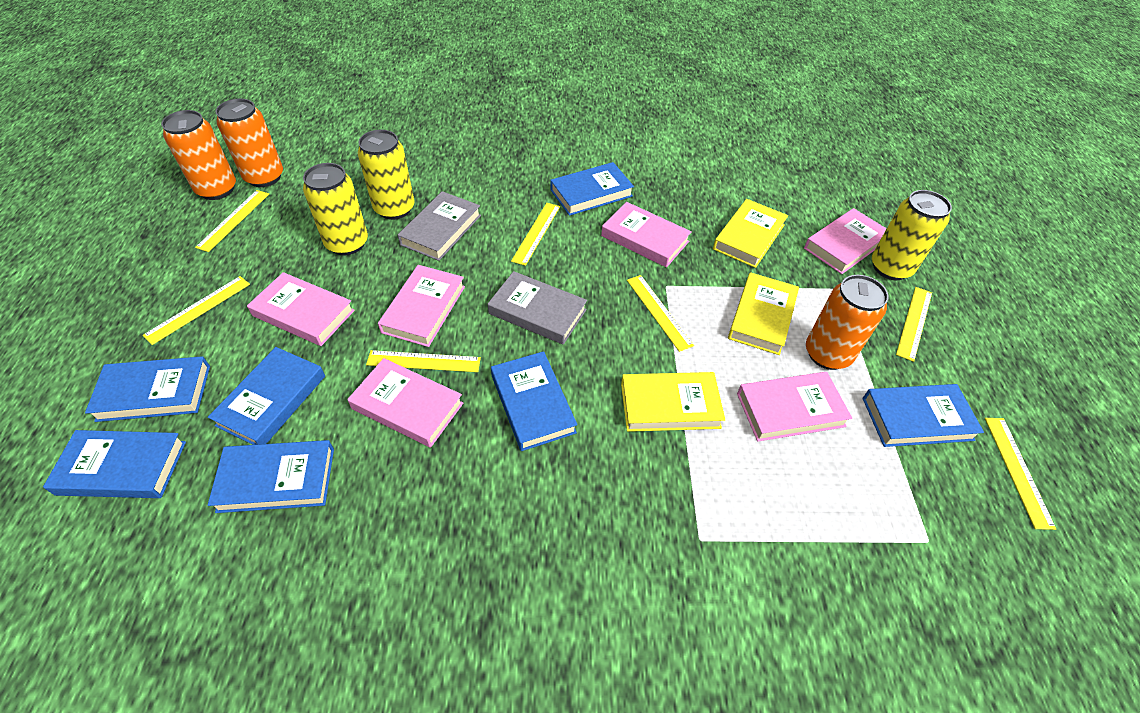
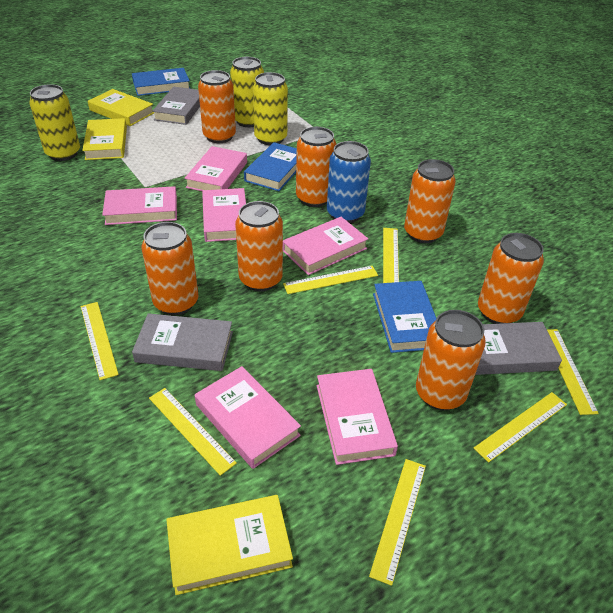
blue book: 7 -> 3
blue can: 0 -> 1
grey book: 2 -> 3
orange can: 3 -> 7

